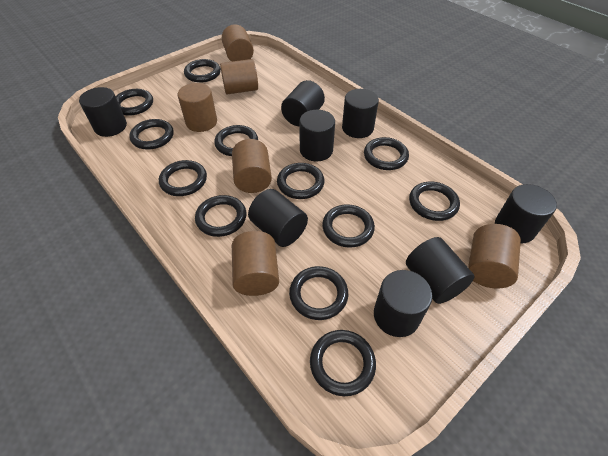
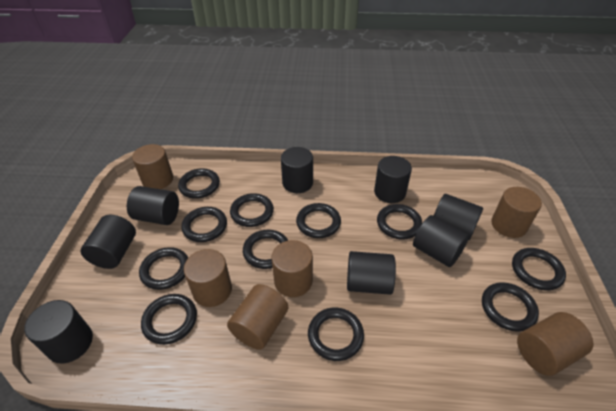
black ring: 12 -> 11

